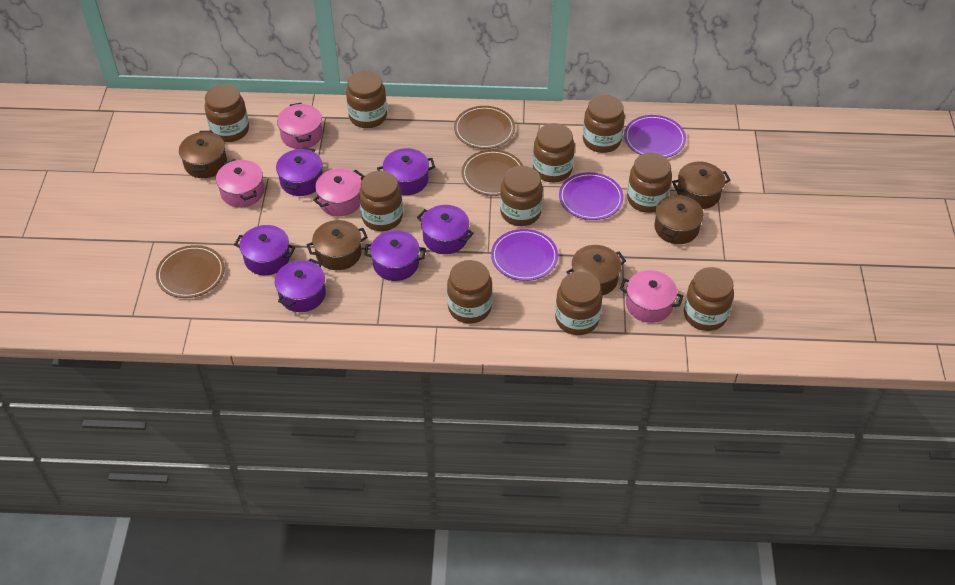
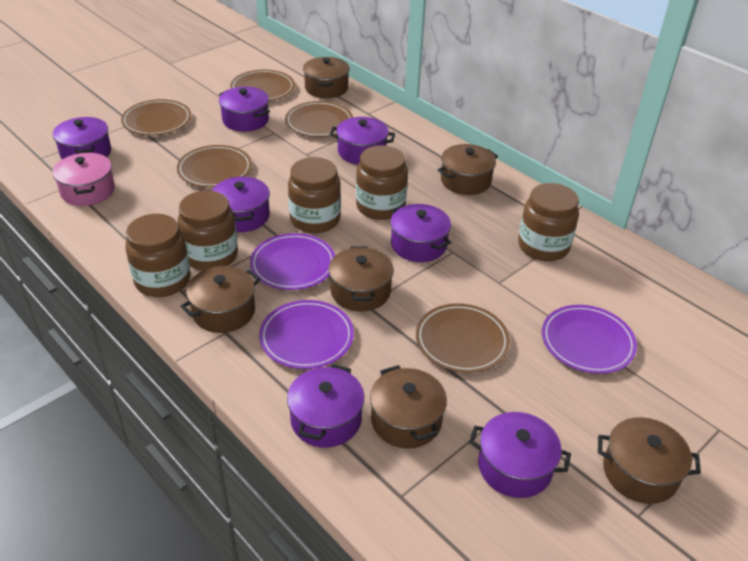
brown jar: 10 -> 5
brown plate: 3 -> 5
brown pot: 5 -> 6
pink pot: 4 -> 1
purple pot: 6 -> 7

